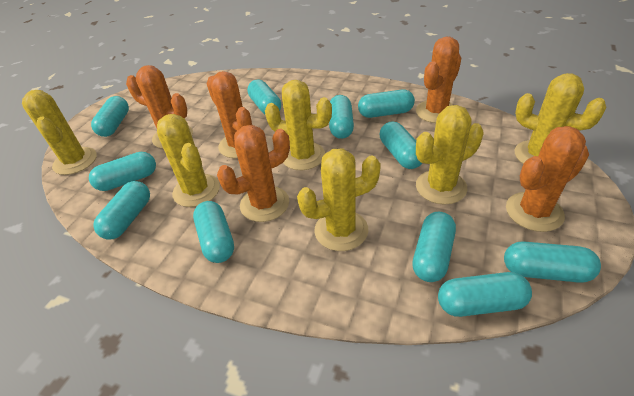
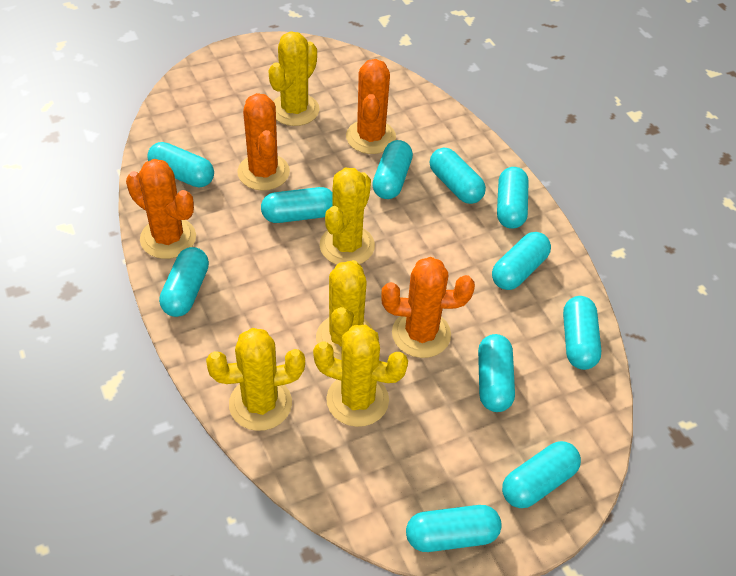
orange cactus: 5 -> 4
yellow cactus: 6 -> 5

